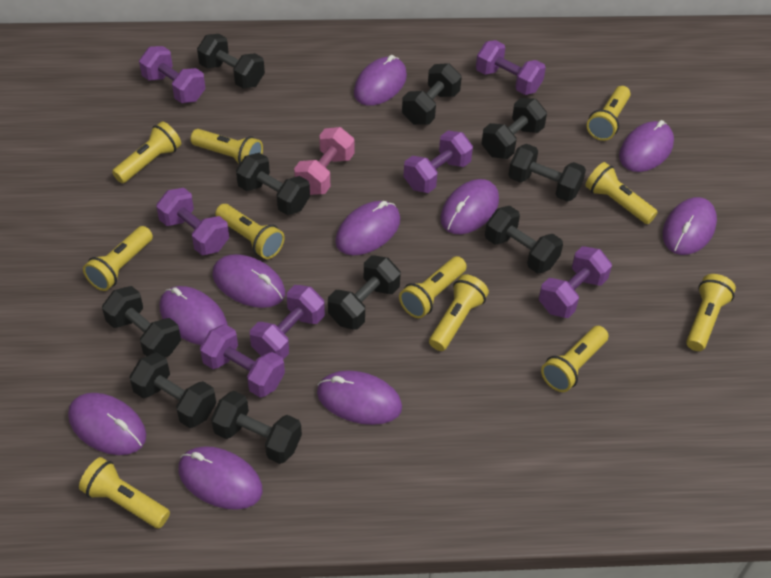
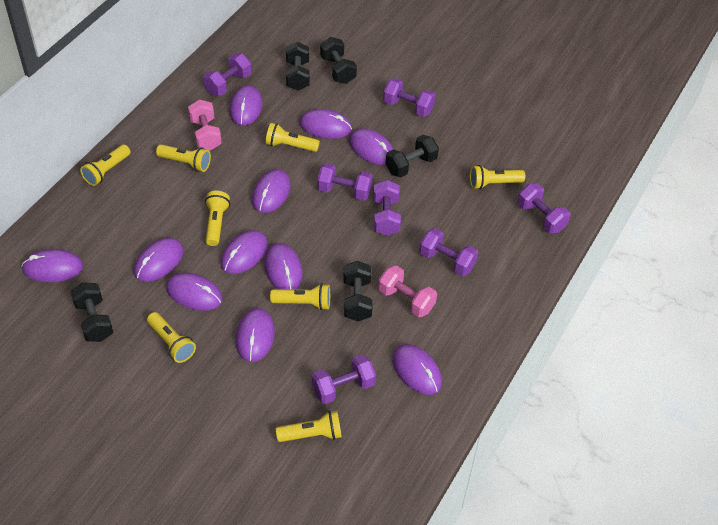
black dumbbell: 10 -> 5
pink dumbbell: 1 -> 2
purple mouse: 10 -> 11
yellow flashlight: 11 -> 8

